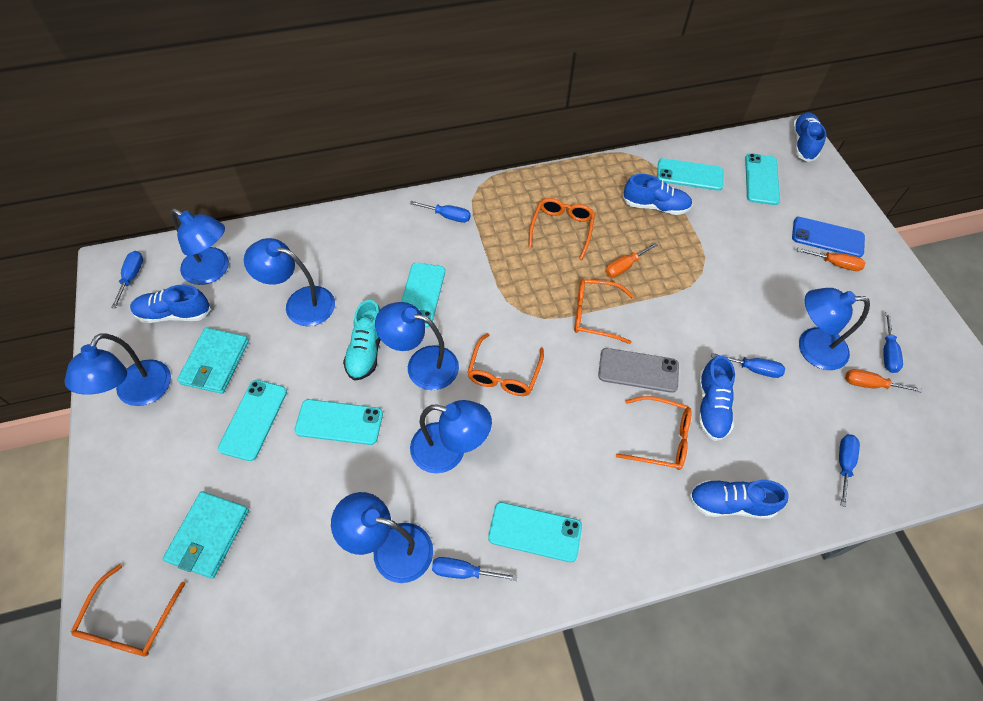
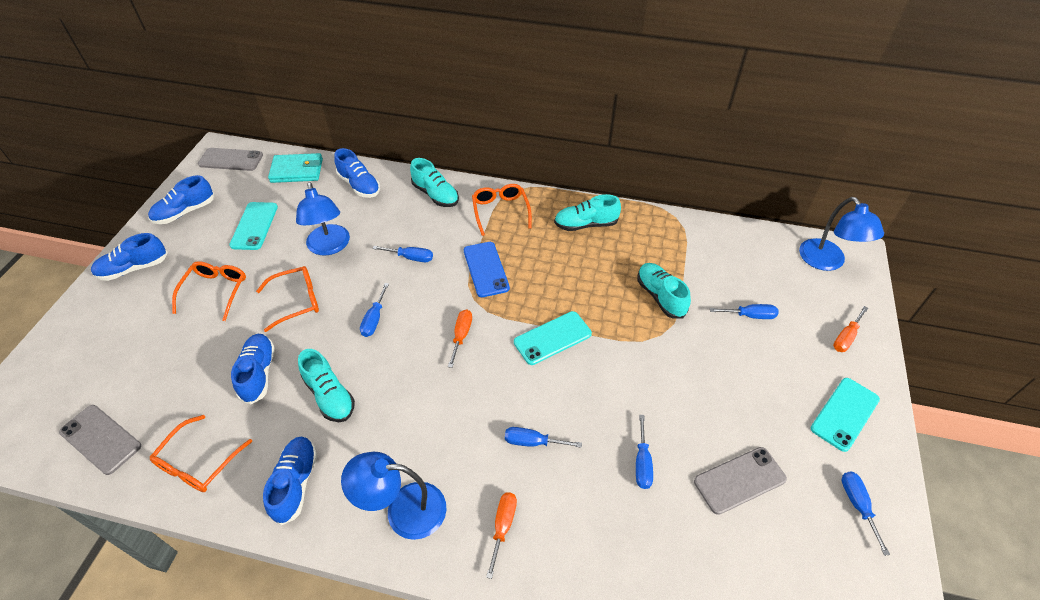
blue lamp: 7 -> 3
grey phone: 1 -> 3
orange glasses: 5 -> 4
turquoise phone: 6 -> 3
turquoise shoe: 1 -> 4
turquoise wallet: 2 -> 1

